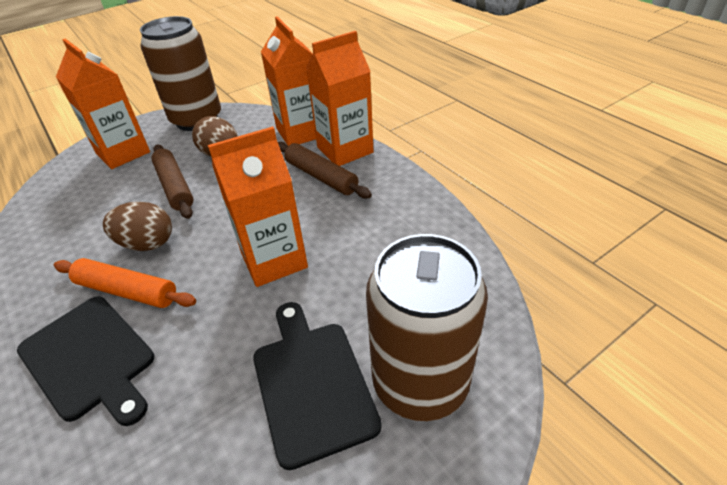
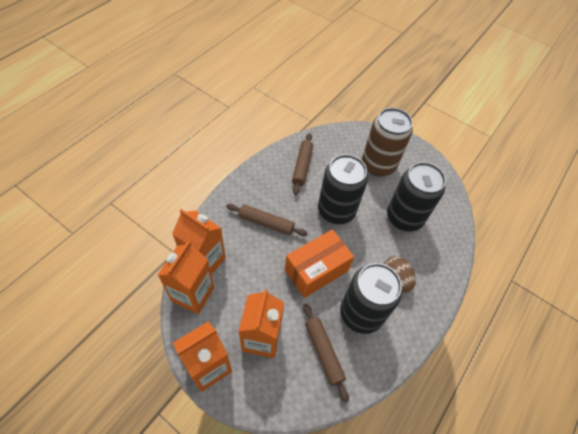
black can: 0 -> 3
black cutting board: 2 -> 0
brown can: 2 -> 1
brown egg: 2 -> 1
brown rolling pin: 2 -> 3
orange box: 0 -> 1
orange rolling pin: 1 -> 0

